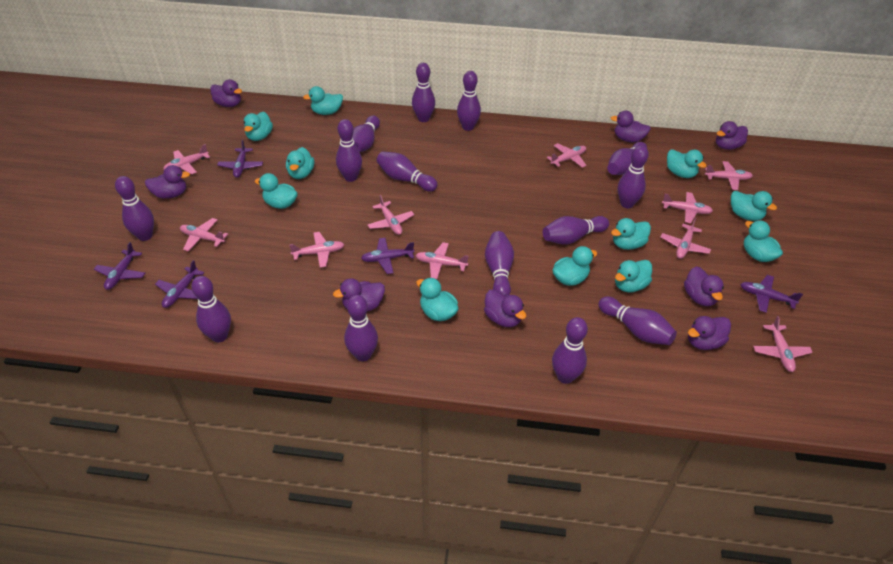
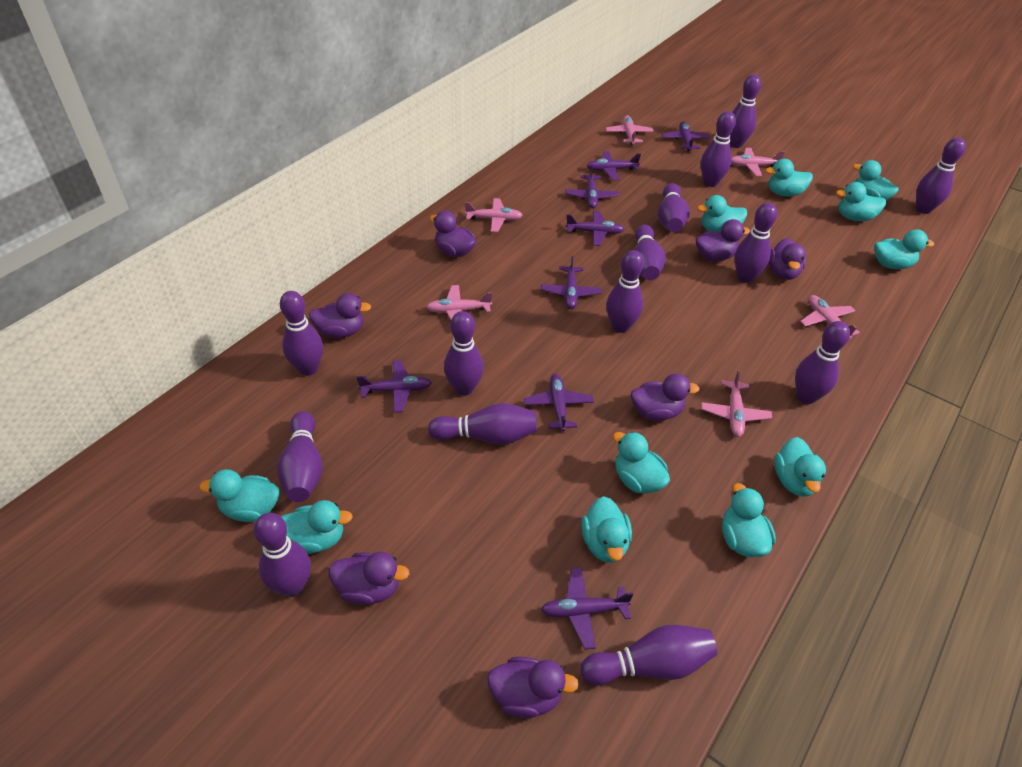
pink plane: 10 -> 6
purple duck: 8 -> 7
purple plane: 5 -> 8

